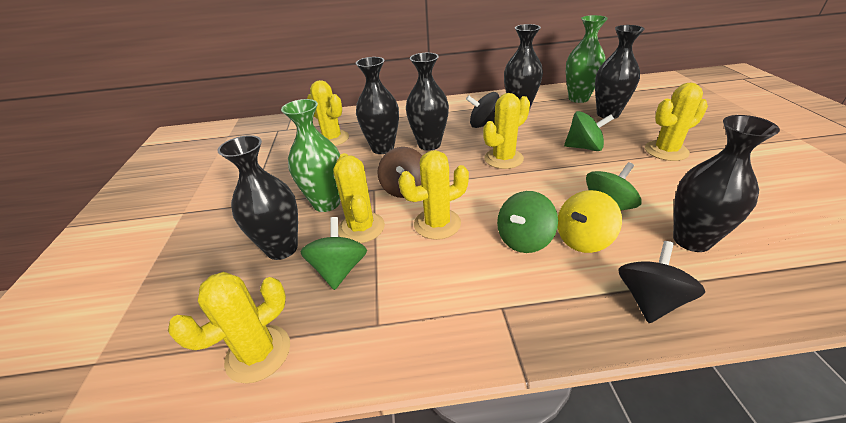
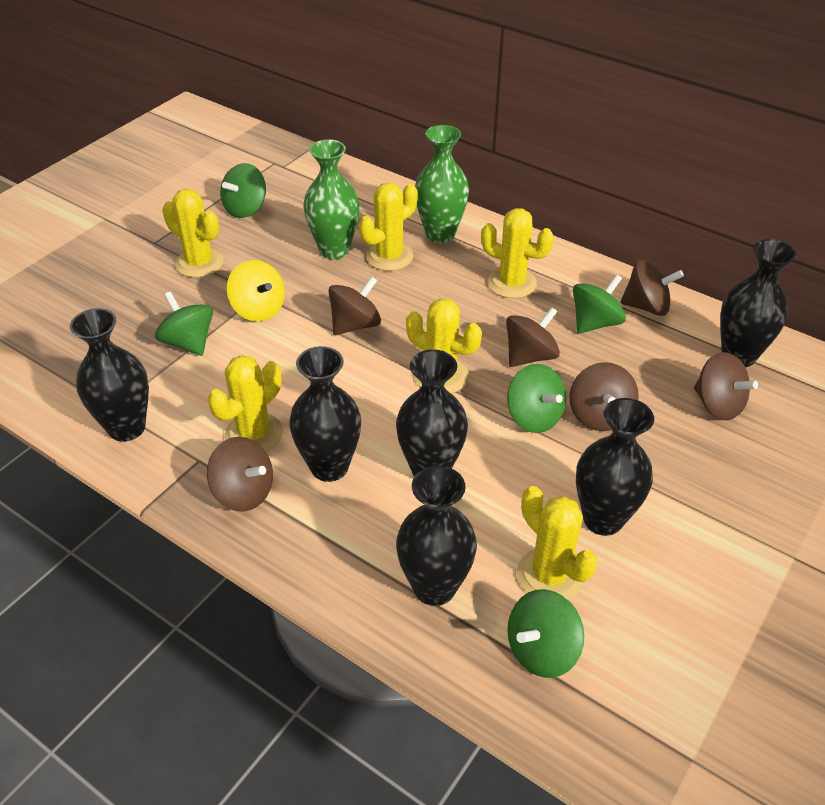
black spinning top: 2 -> 0
brown spinning top: 1 -> 6
green spinning top: 4 -> 5

